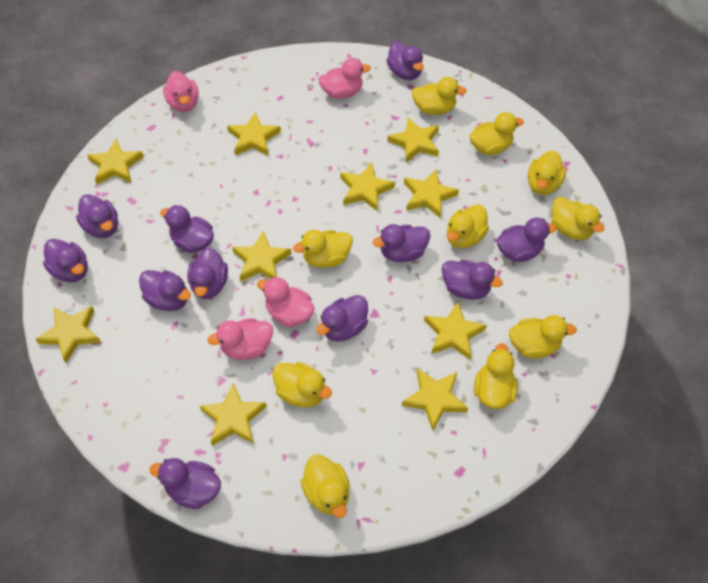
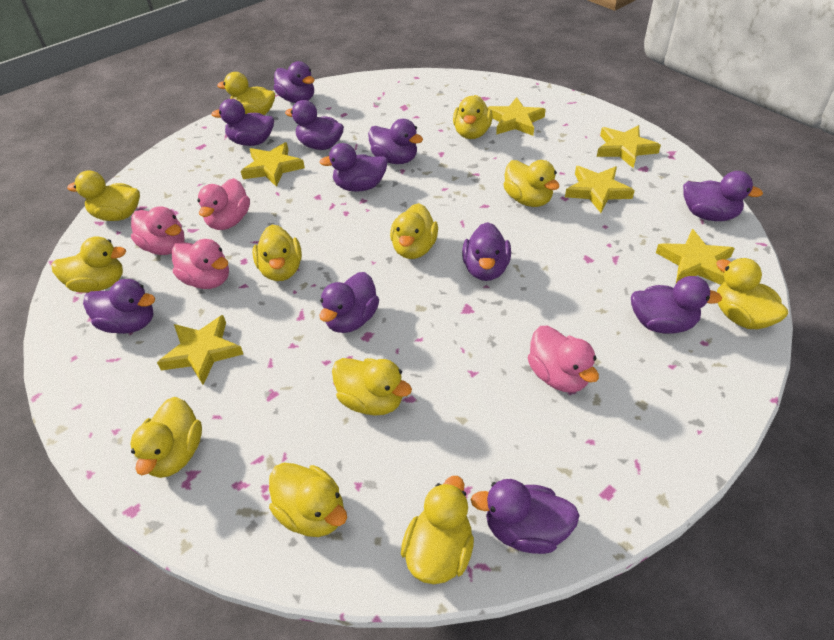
yellow duck: 10 -> 12
yellow star: 10 -> 6

